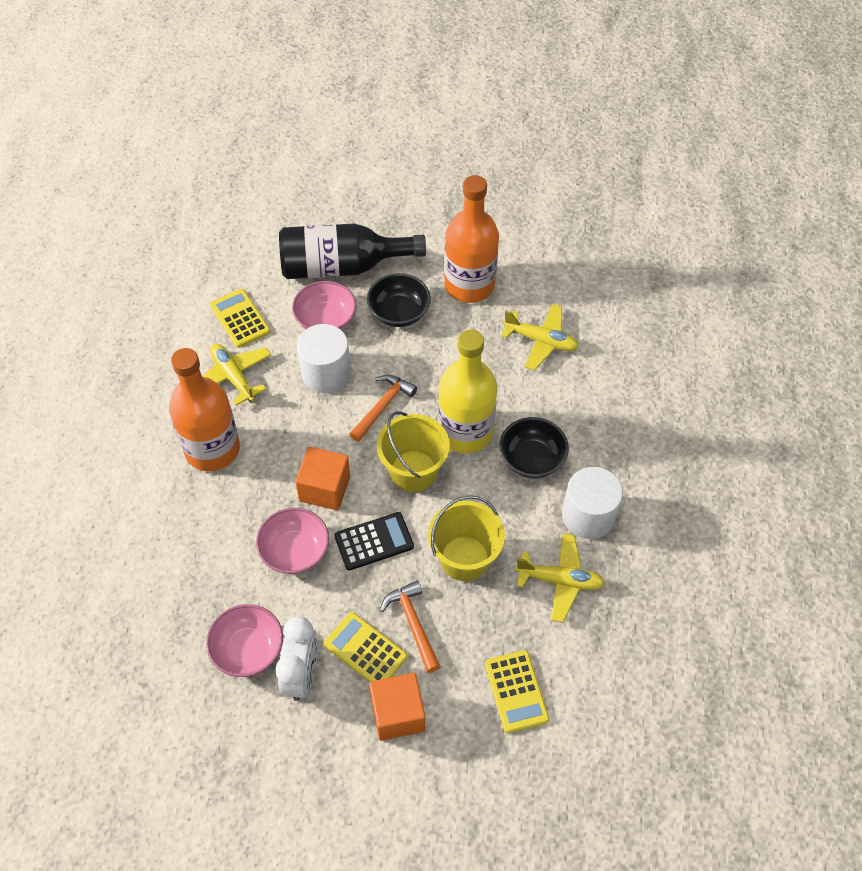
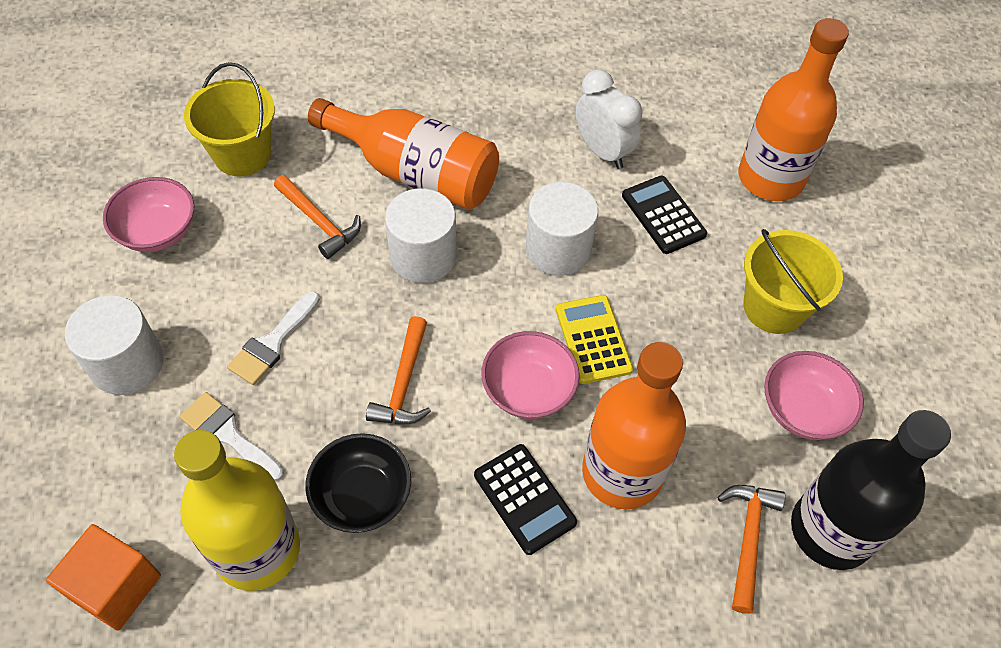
black bowl: 2 -> 1
black calculator: 1 -> 2
orange bottle: 2 -> 3
orange cube: 2 -> 1
orange hammer: 2 -> 3
white brush: 0 -> 2
white cylinder: 2 -> 3
yellow calculator: 3 -> 1
yellow plane: 3 -> 0

